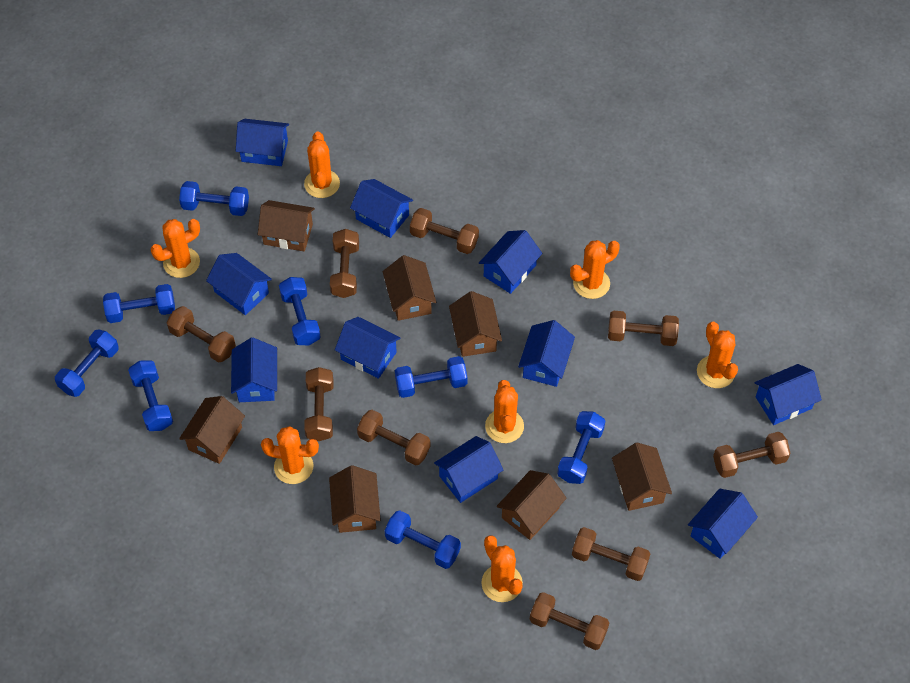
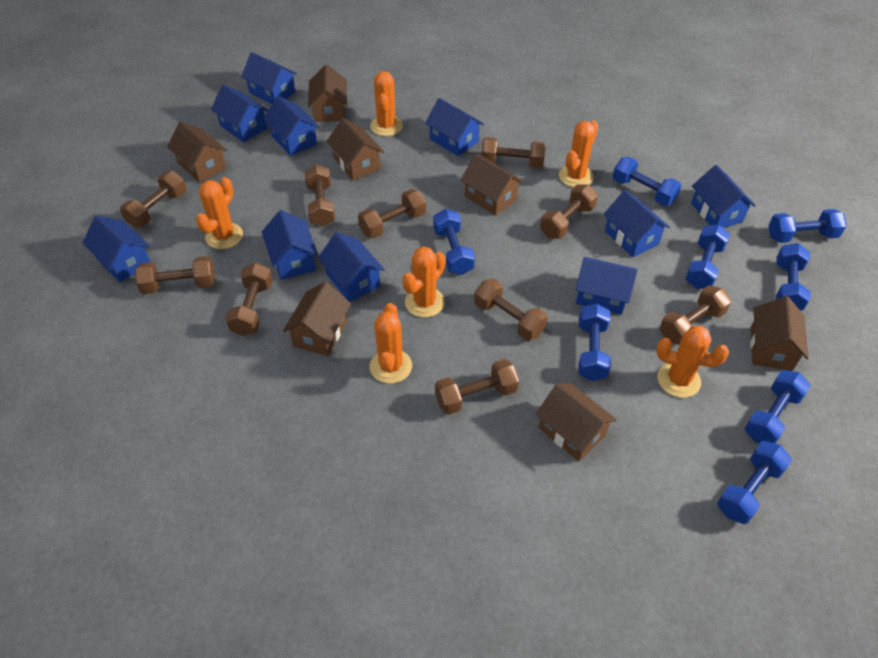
brown dumbbell: 9 -> 10
orange cactus: 7 -> 6

